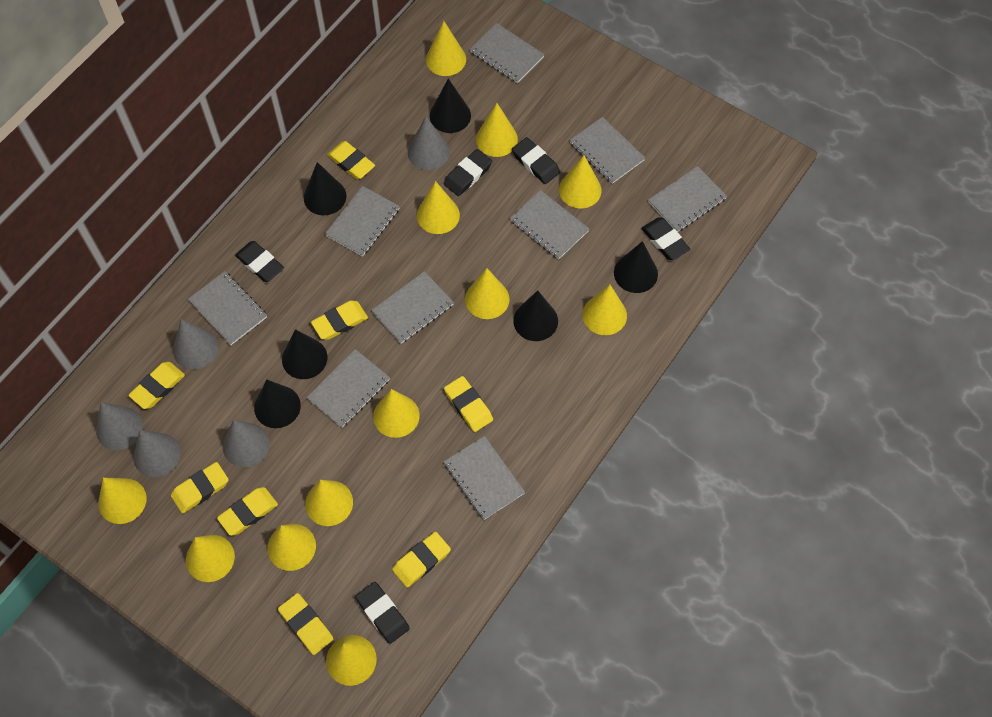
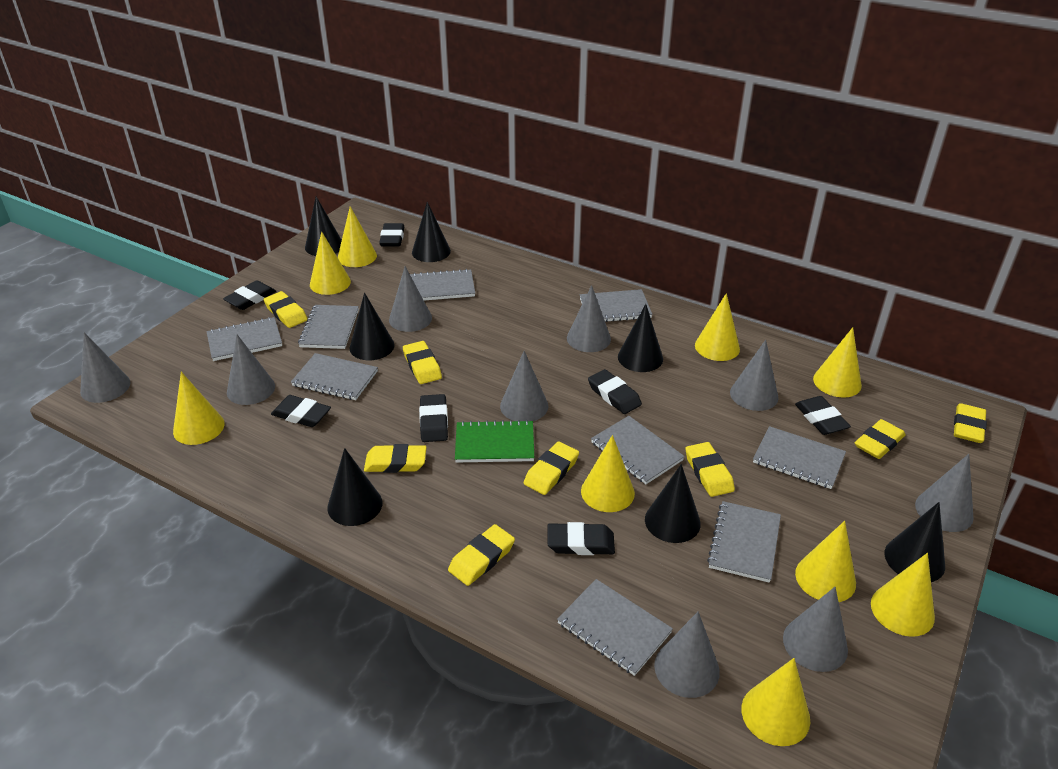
black cone: 6 -> 7
black eraser: 5 -> 7
green notebook: 0 -> 1
grey cone: 5 -> 9
yellow cone: 12 -> 9

